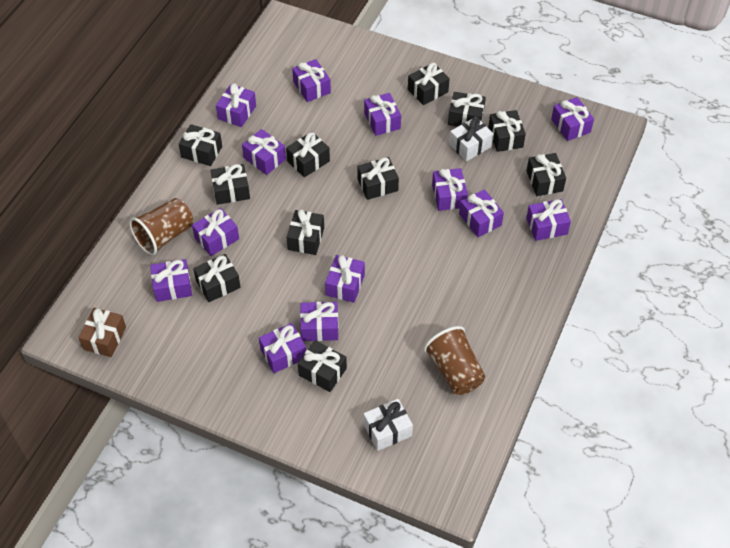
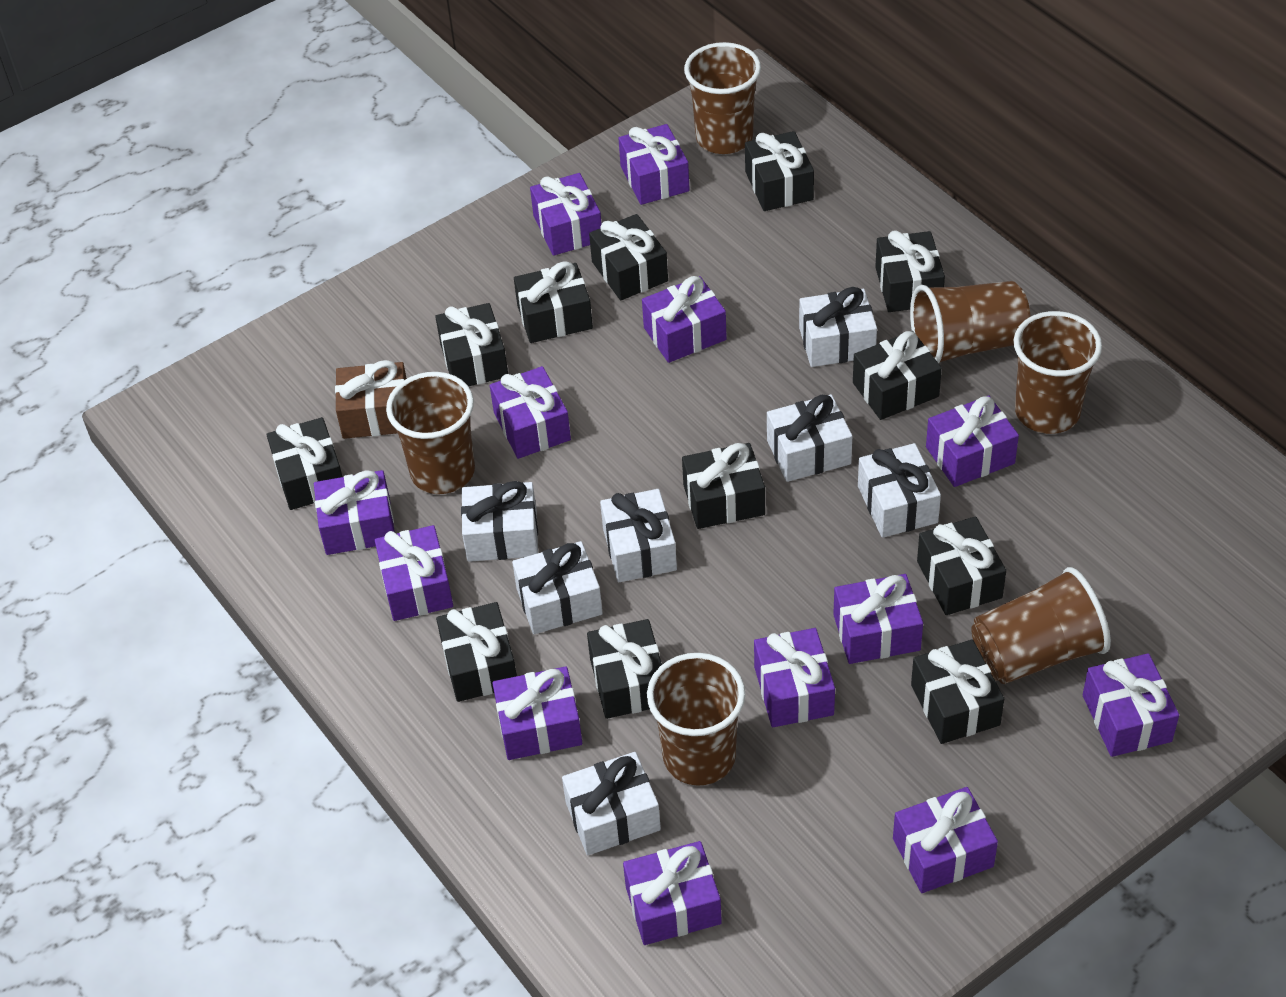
black gift: 11 -> 12
brown cup: 2 -> 6
white gift: 2 -> 7

